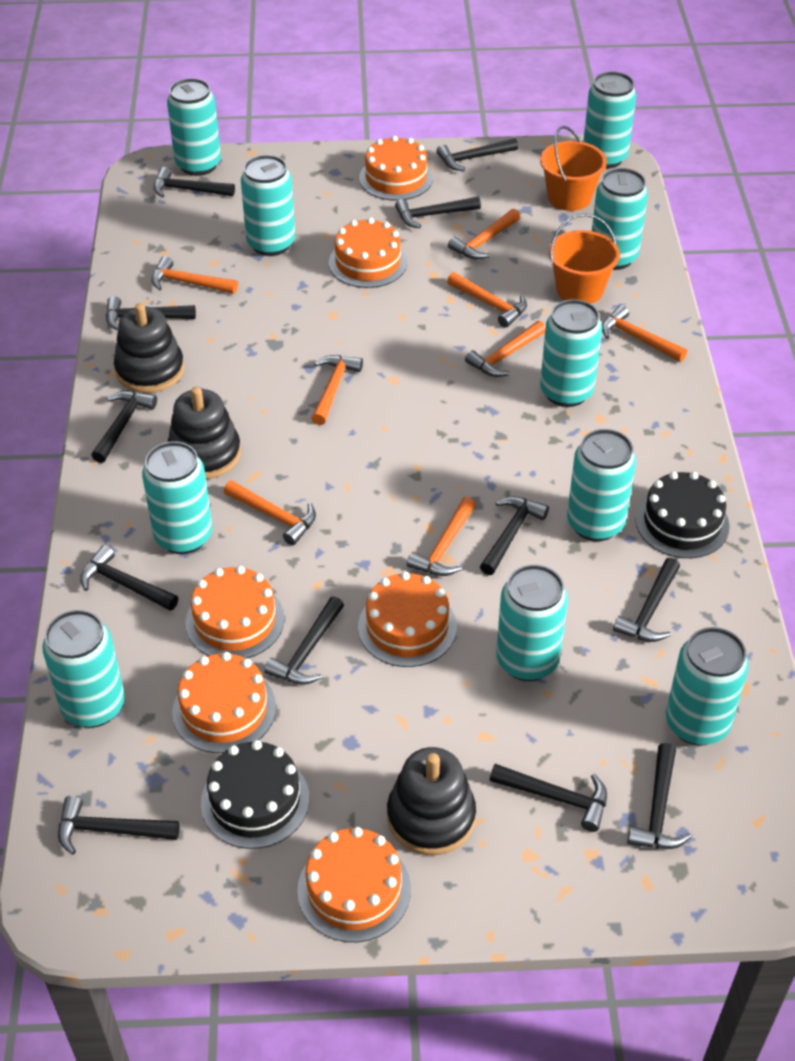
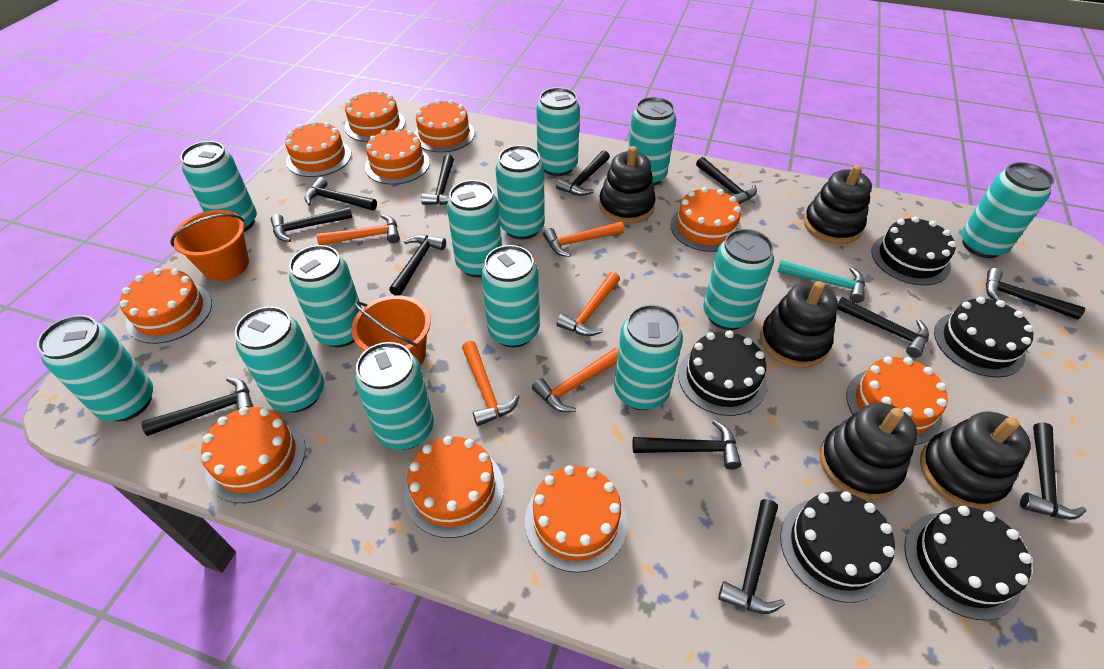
black cake: 2 -> 5
black stacking toy: 3 -> 5
orange cake: 6 -> 10
orange hammer: 8 -> 5
turquoise can: 10 -> 13
turquoise hammer: 0 -> 1

